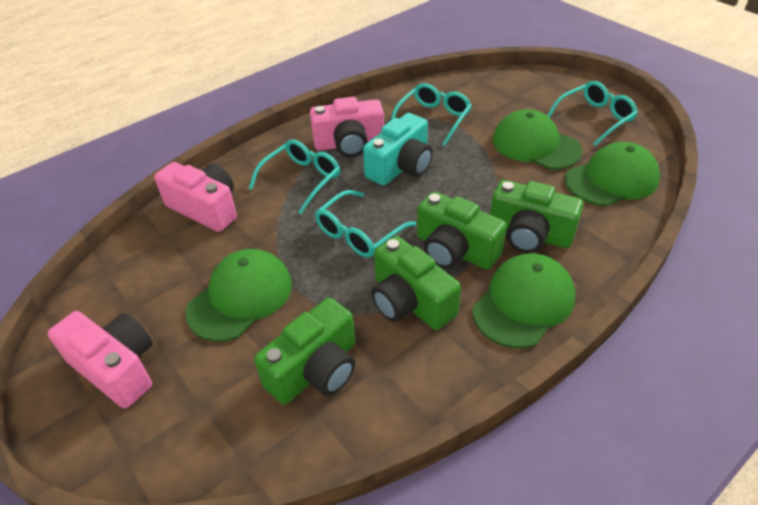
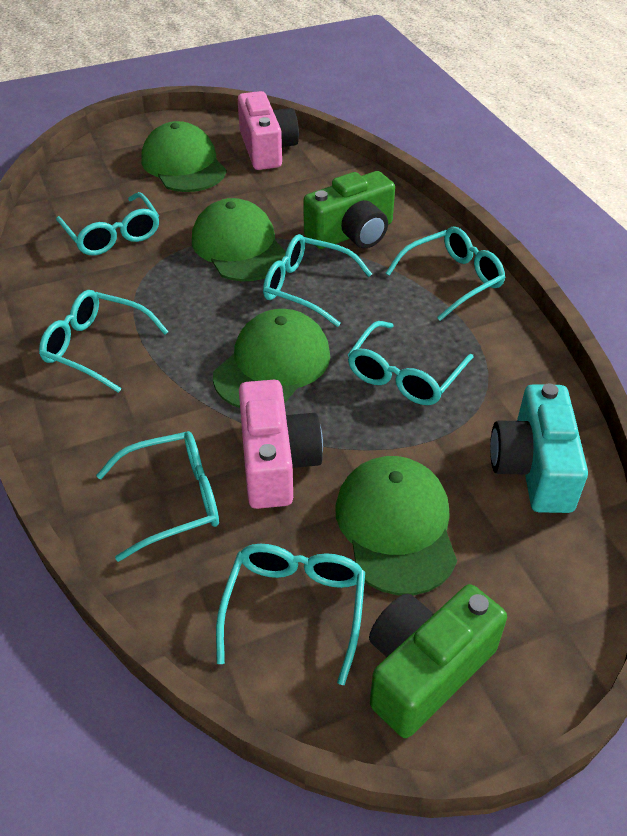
green camera: 4 -> 2
pink camera: 3 -> 2
turquoise glasses: 4 -> 7

